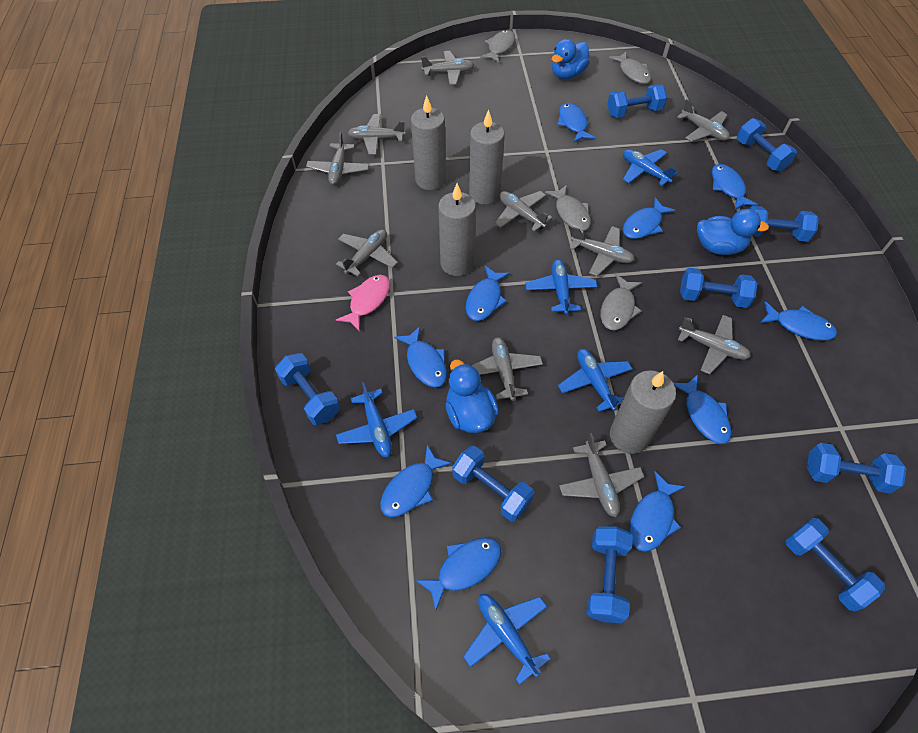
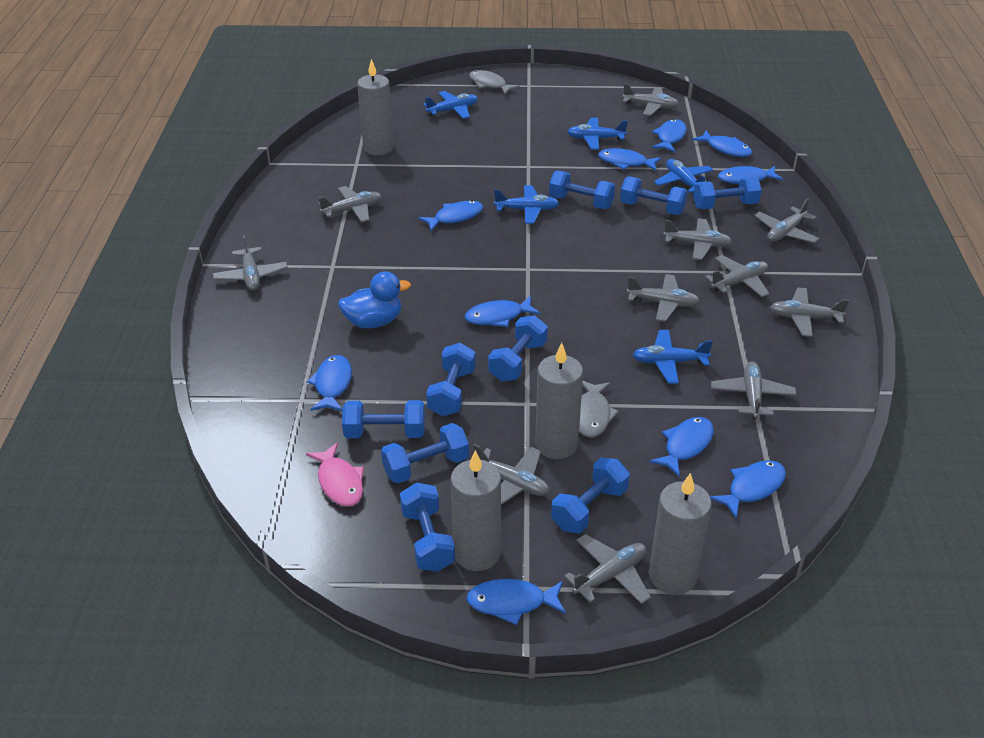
blue duck: 3 -> 1
grey fish: 4 -> 2
grey plane: 10 -> 11

